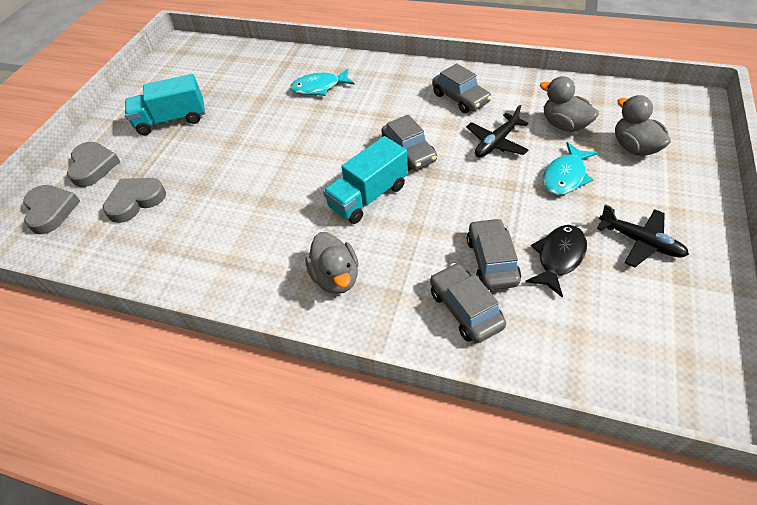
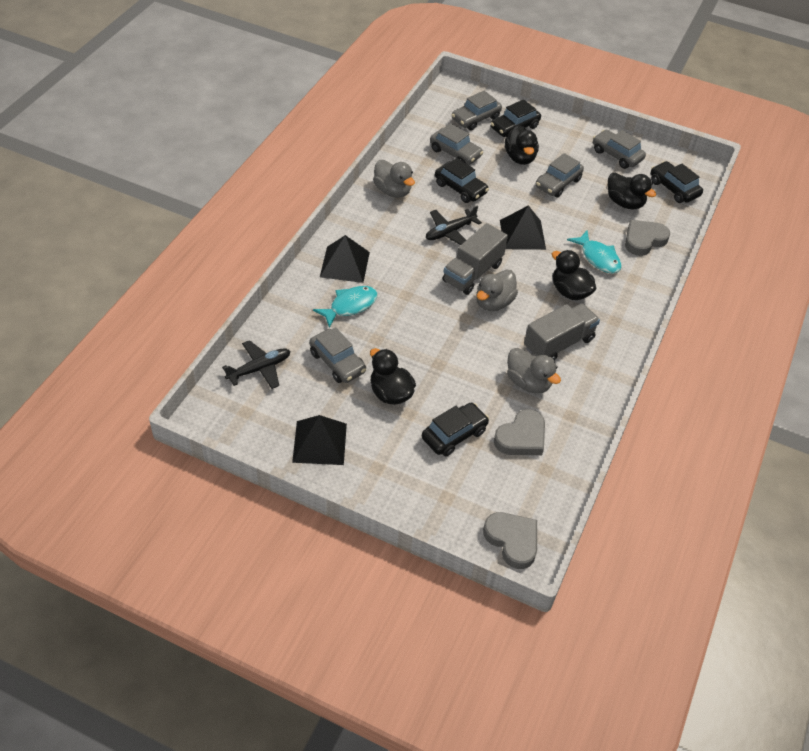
black car: 0 -> 4
black duck: 0 -> 4
black fish: 1 -> 0
black pyramid: 0 -> 3
grey car: 4 -> 5
grey truck: 0 -> 2
turquoise truck: 2 -> 0

